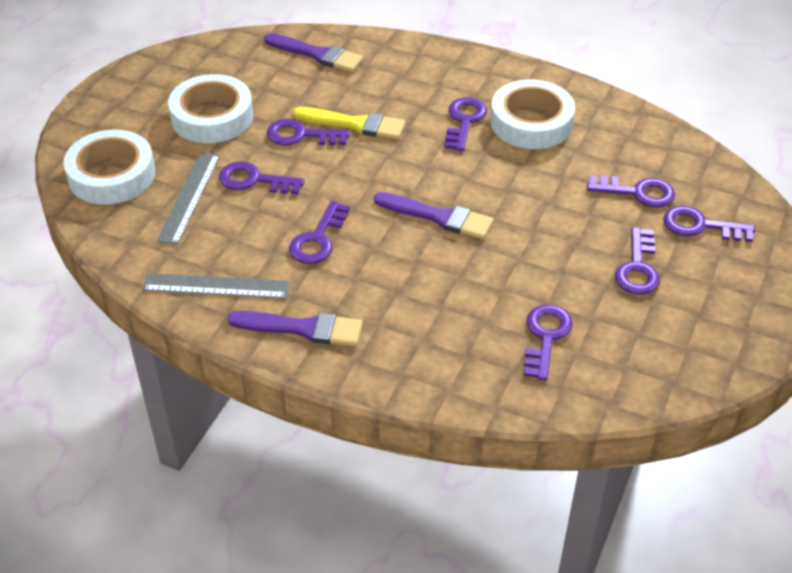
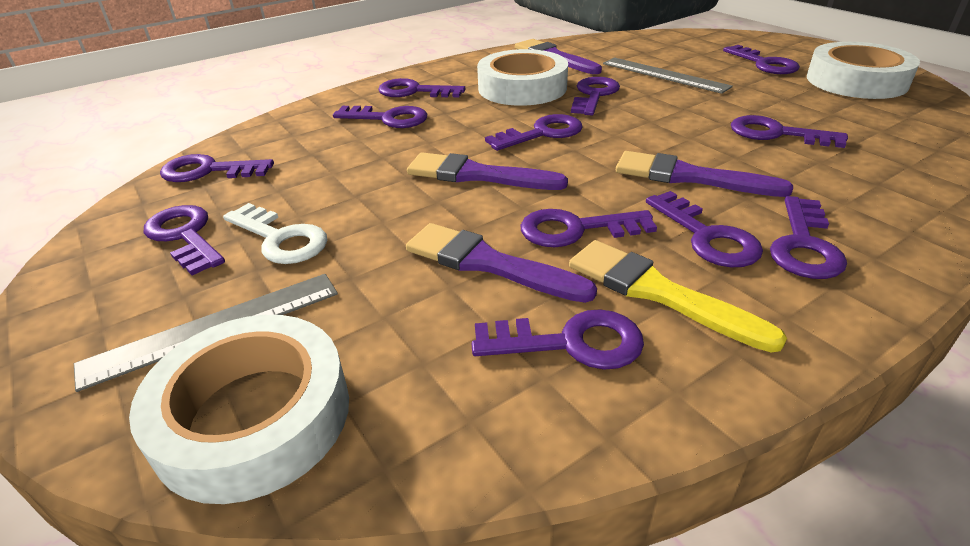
purple brush: 3 -> 4
purple key: 8 -> 12
white key: 0 -> 1

